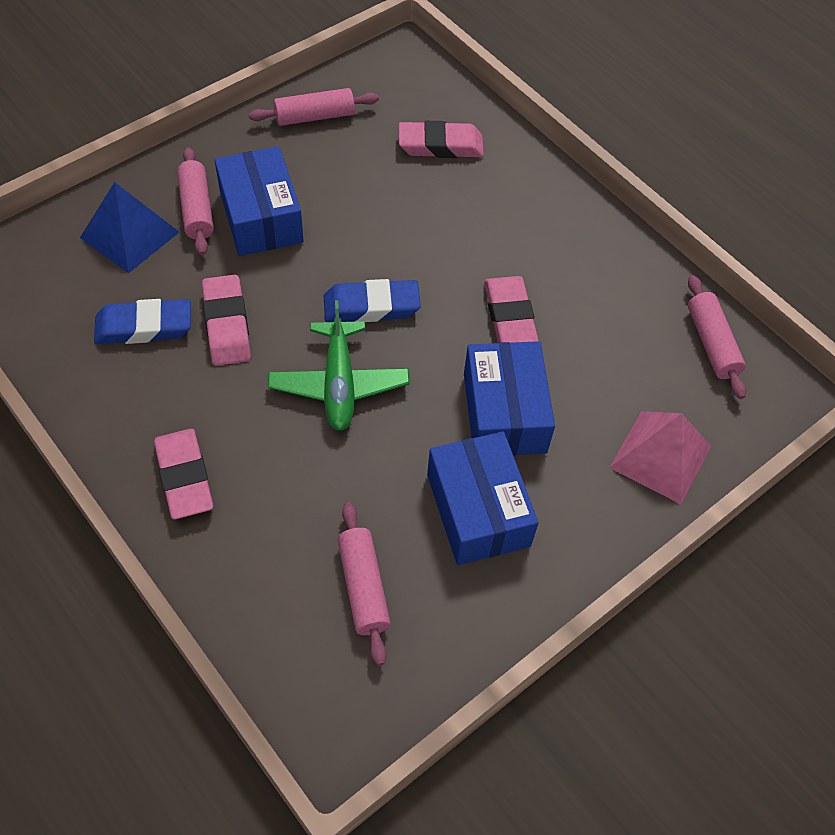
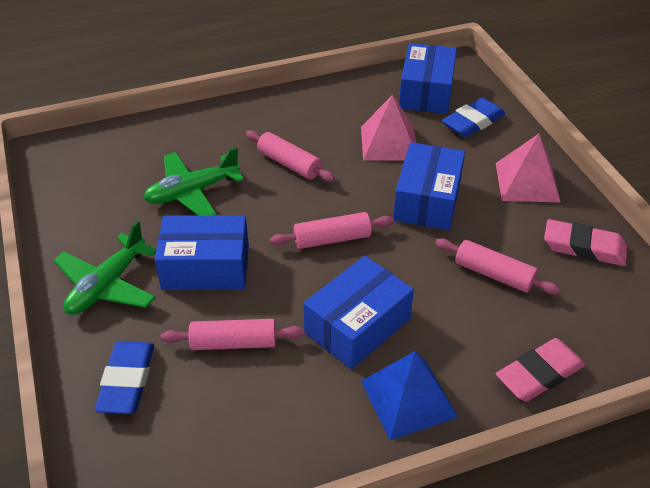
blue box: 3 -> 4
green plane: 1 -> 2
pink eraser: 4 -> 2
pink pyramid: 1 -> 2

